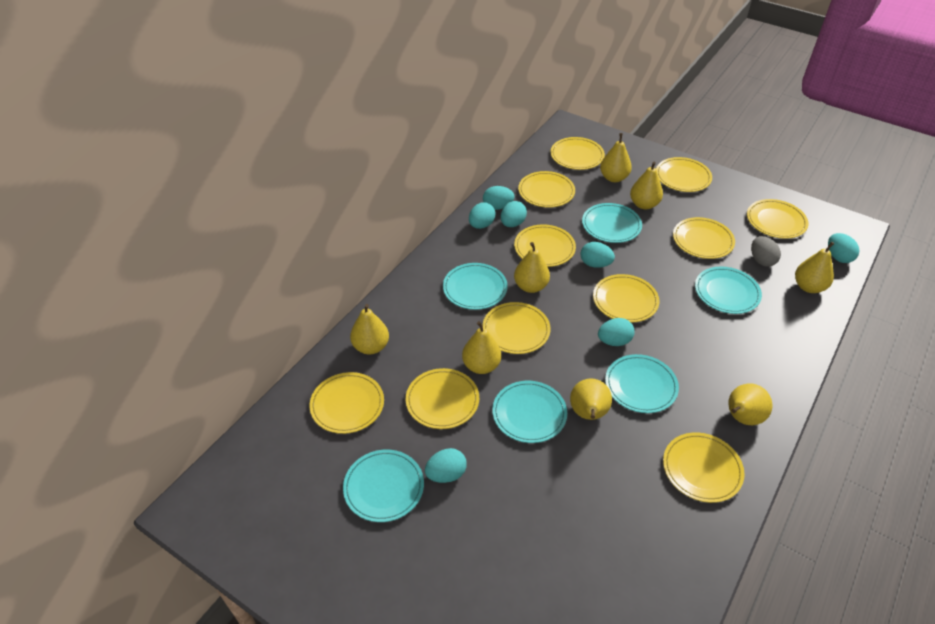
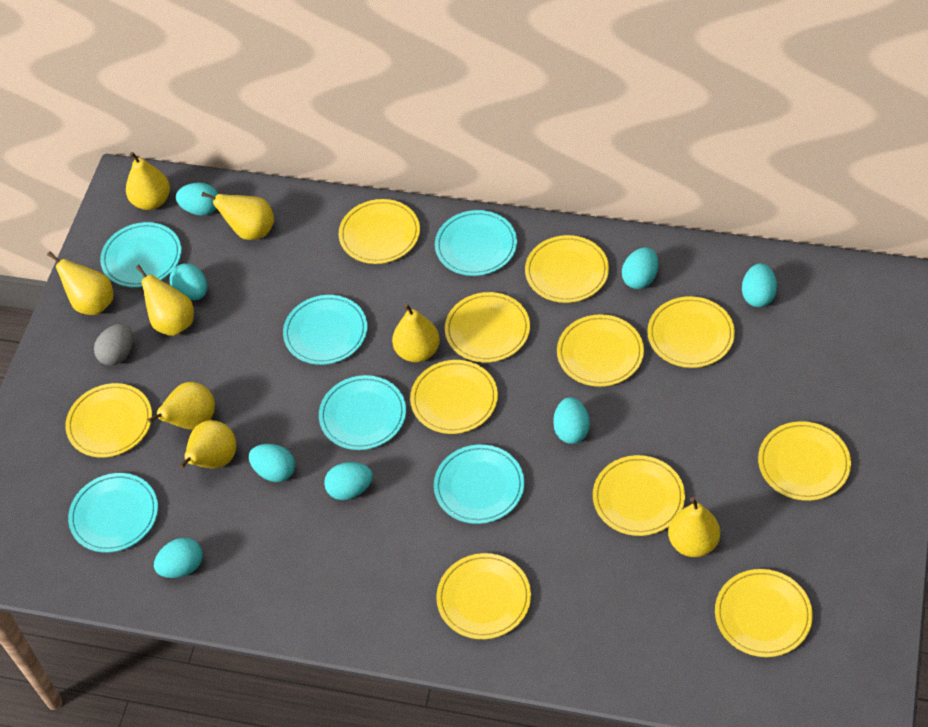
turquoise egg: 7 -> 8

